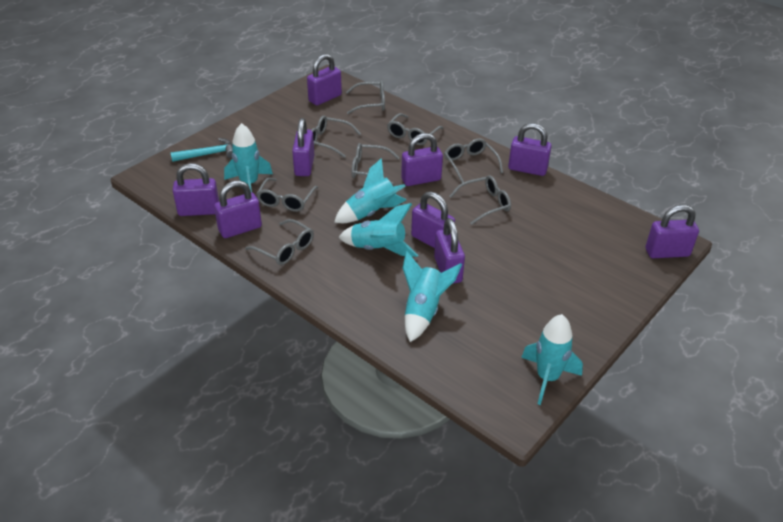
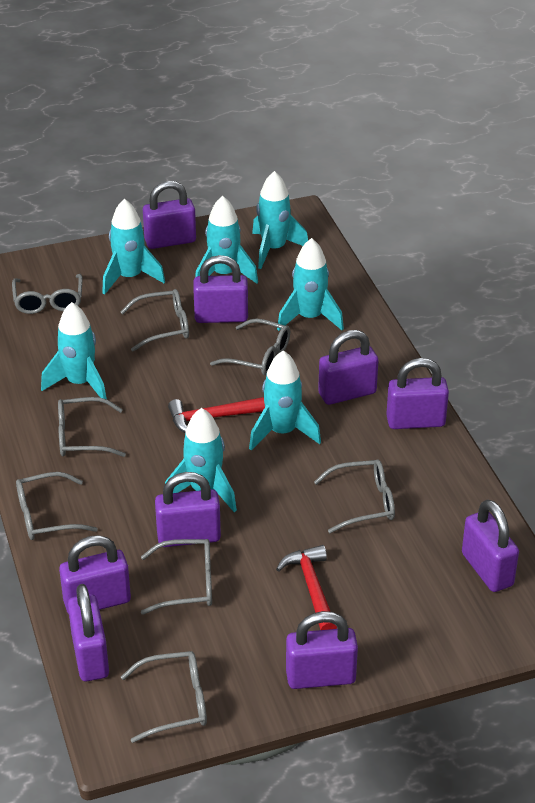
red hammer: 0 -> 2
turquoise hammer: 1 -> 0
turquoise rocket: 5 -> 7

